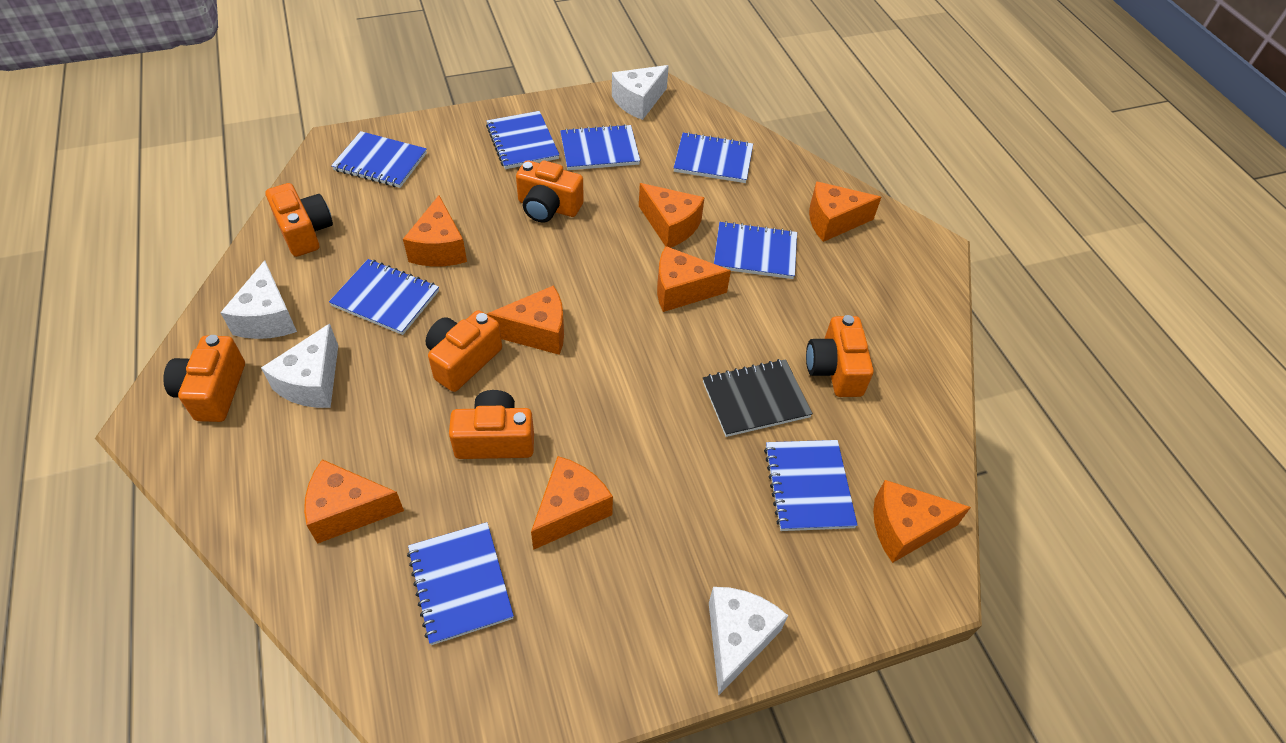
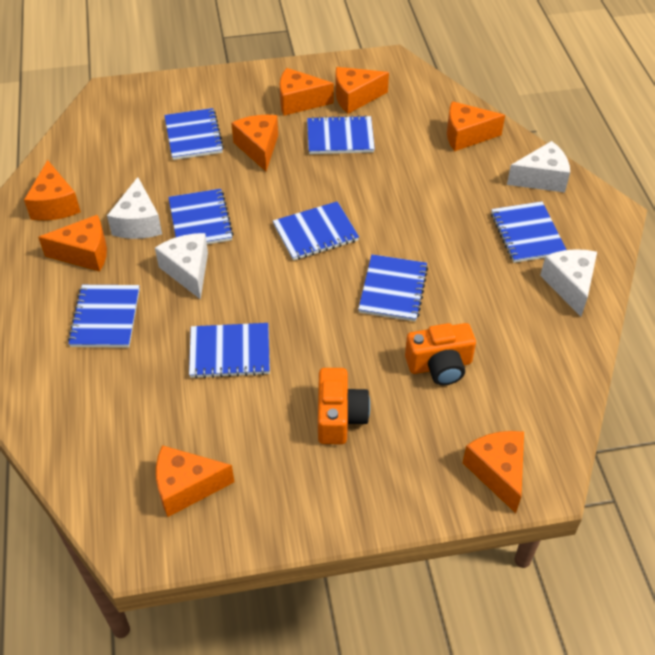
black notebook: 1 -> 0
orange camera: 6 -> 2

